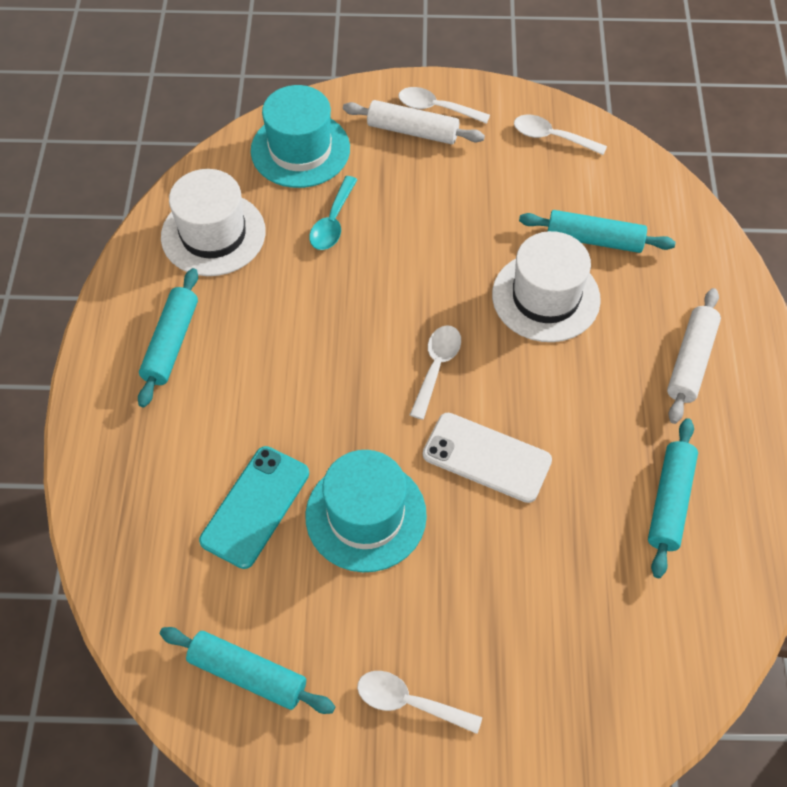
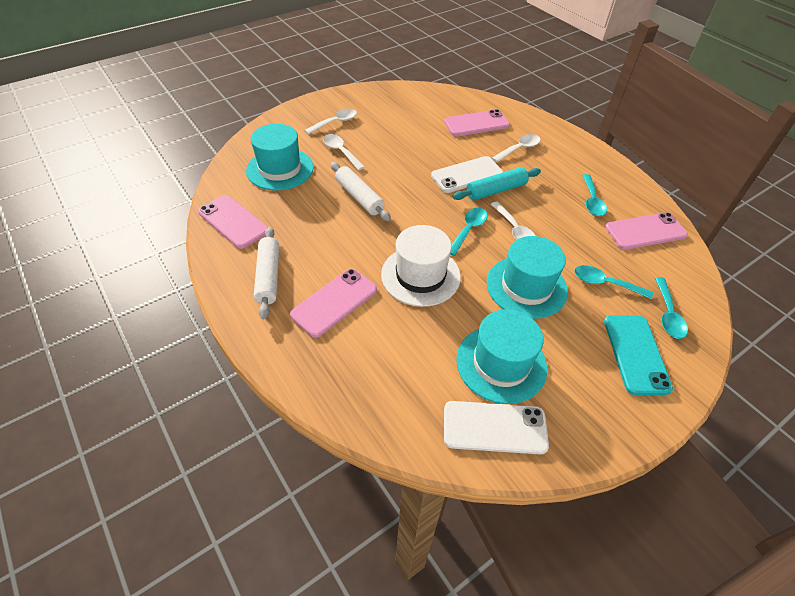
pink phone: 0 -> 4
turquoise hat: 2 -> 3
turquoise rolling pin: 4 -> 1
turquoise spoon: 1 -> 4
white hat: 2 -> 1
white phone: 1 -> 2

